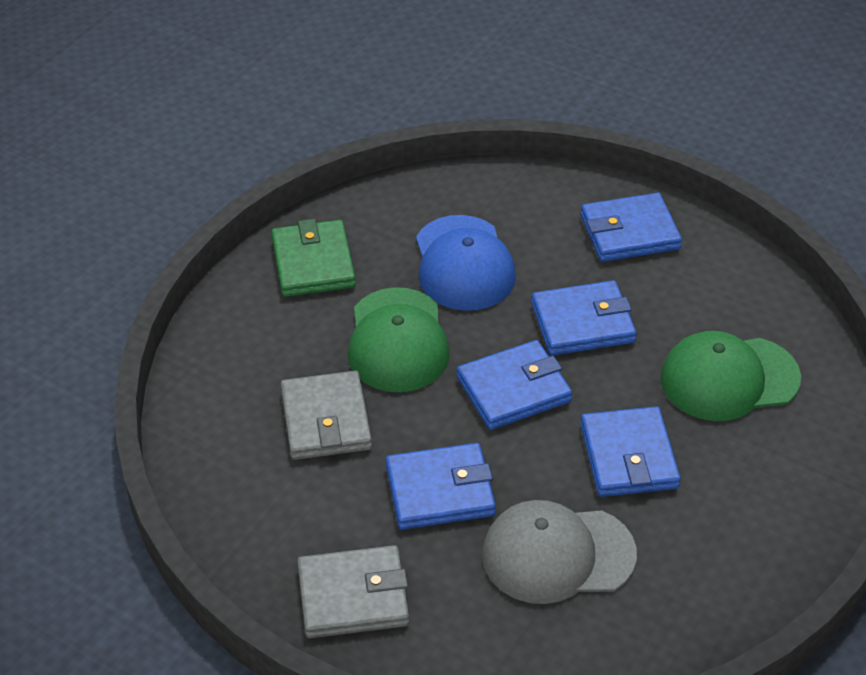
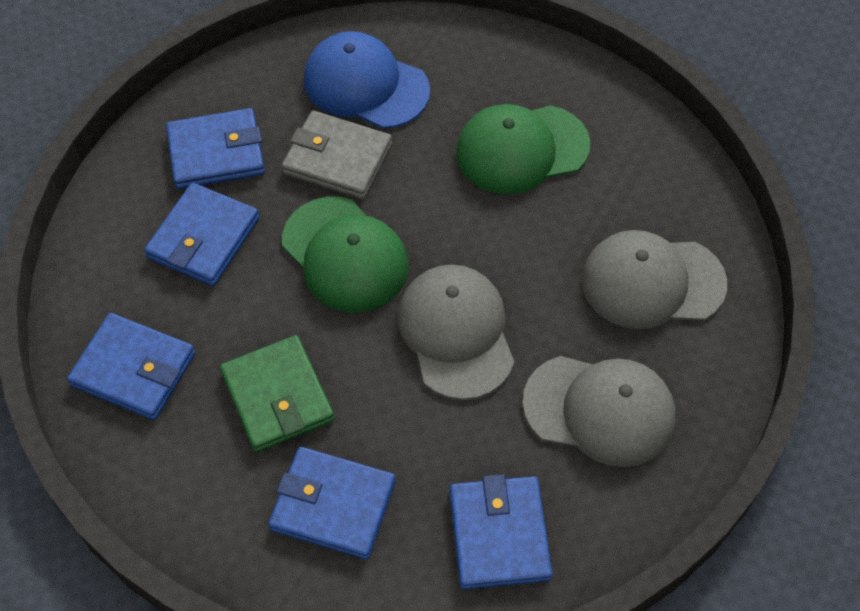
grey cap: 1 -> 3
grey wallet: 2 -> 1

